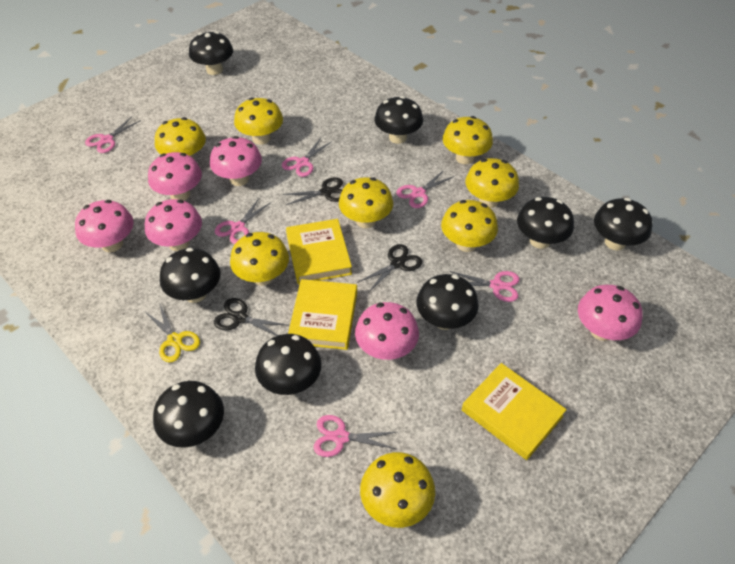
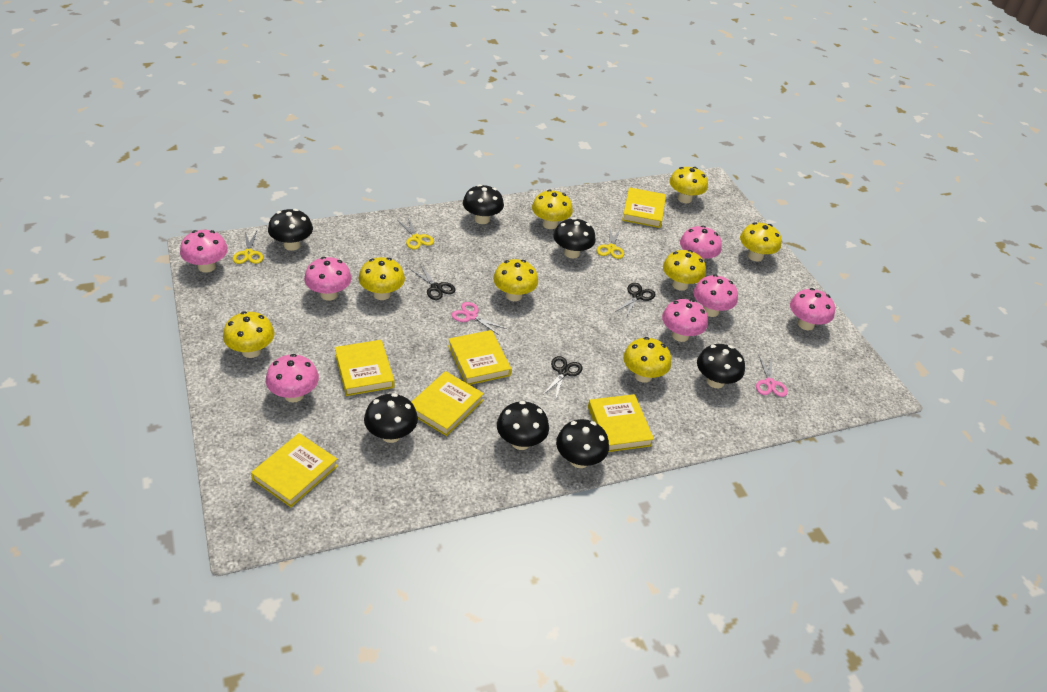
black mushroom: 8 -> 7
pink mushroom: 6 -> 7
pink scissors: 6 -> 2
yellow book: 3 -> 6
yellow scissors: 1 -> 3

